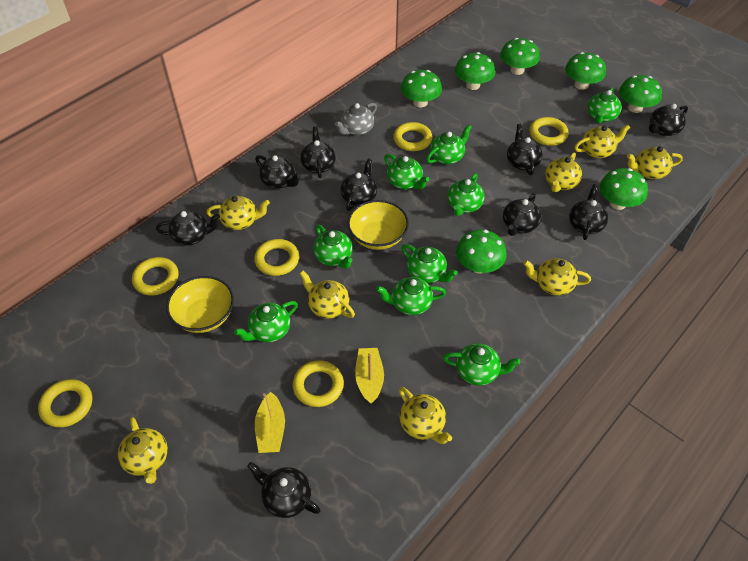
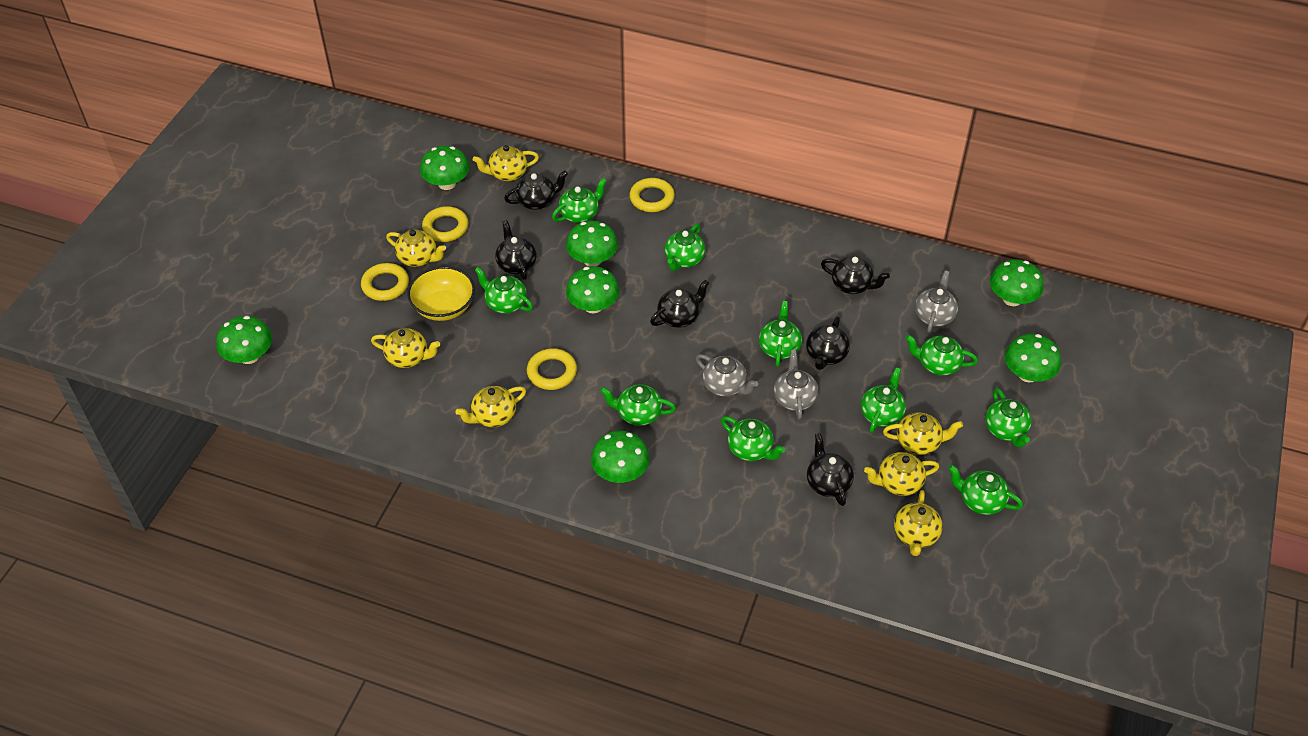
black teapot: 9 -> 6
green teapot: 9 -> 10
grey teapot: 1 -> 3
yellow boat: 2 -> 0
yellow bowl: 2 -> 1
yellow ring: 6 -> 4
yellow teapot: 8 -> 7

